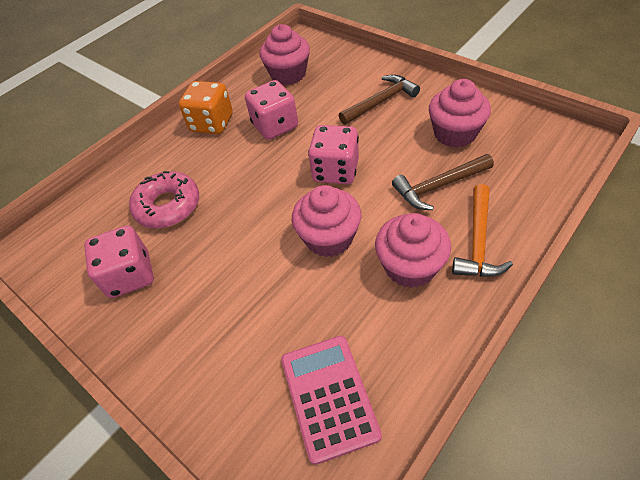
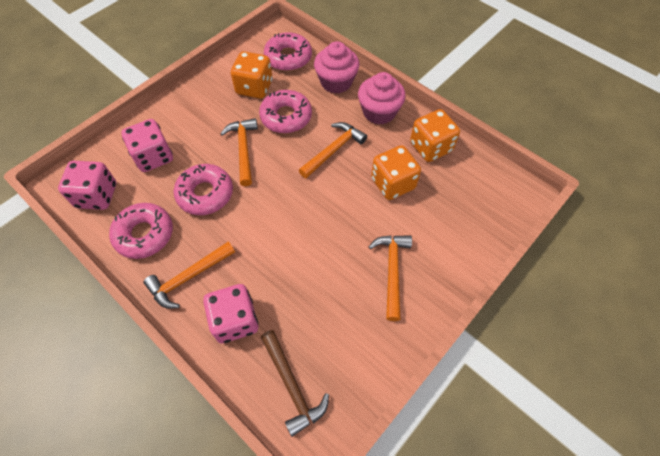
brown hammer: 2 -> 1
orange dice: 1 -> 3
orange hammer: 1 -> 4
pink calculator: 1 -> 0
pink cupcake: 4 -> 2
pink donut: 1 -> 4

